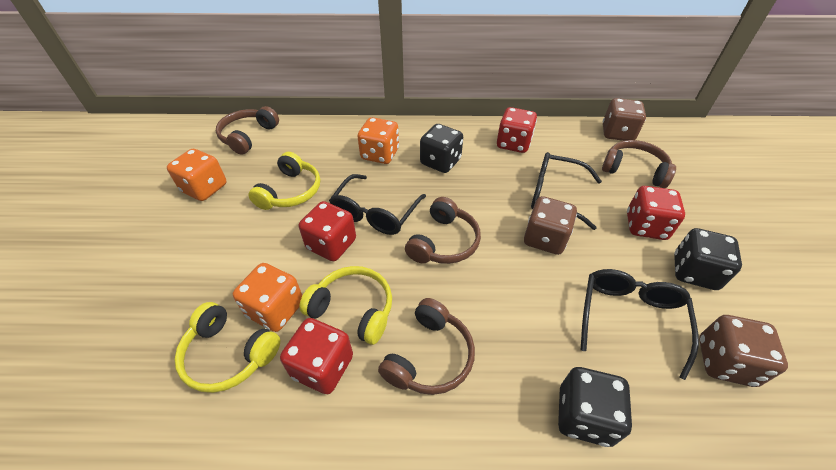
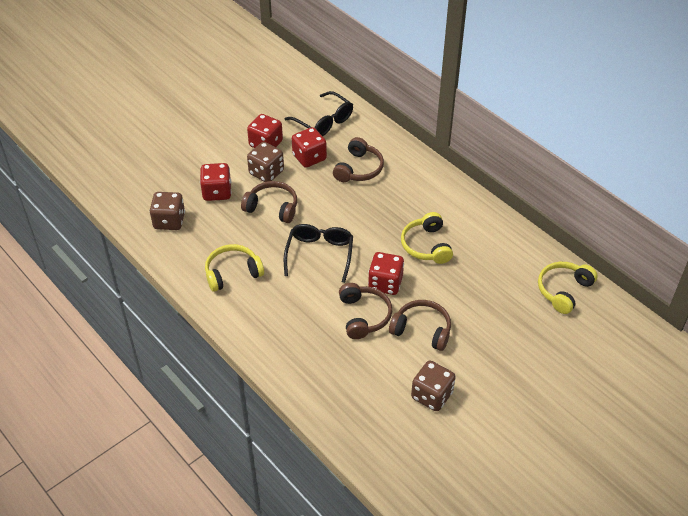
black dice: 3 -> 0
black glasses: 3 -> 2
orange dice: 3 -> 0

